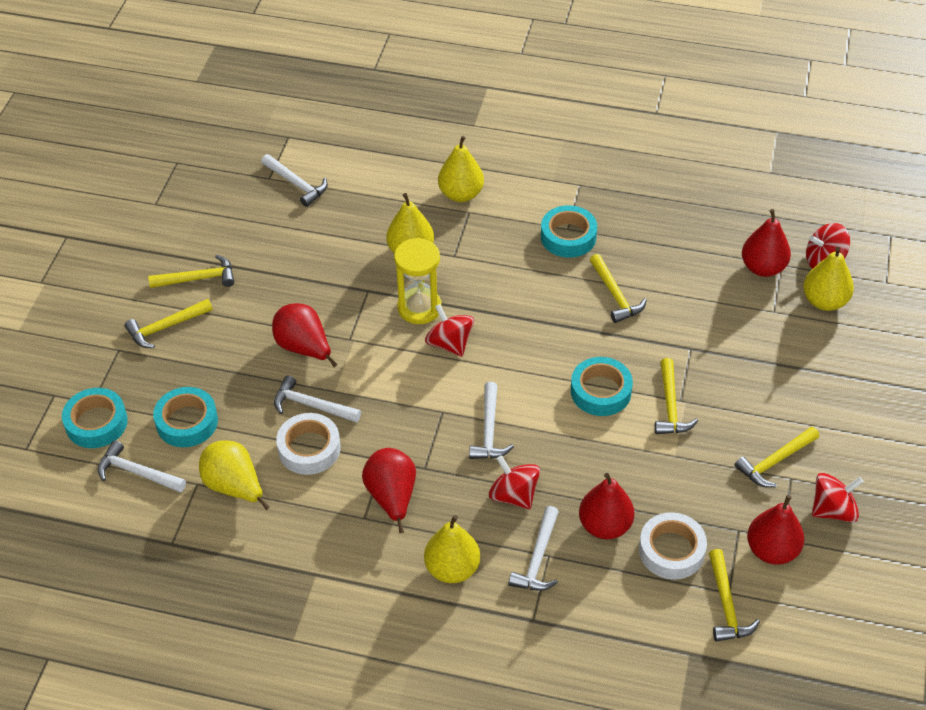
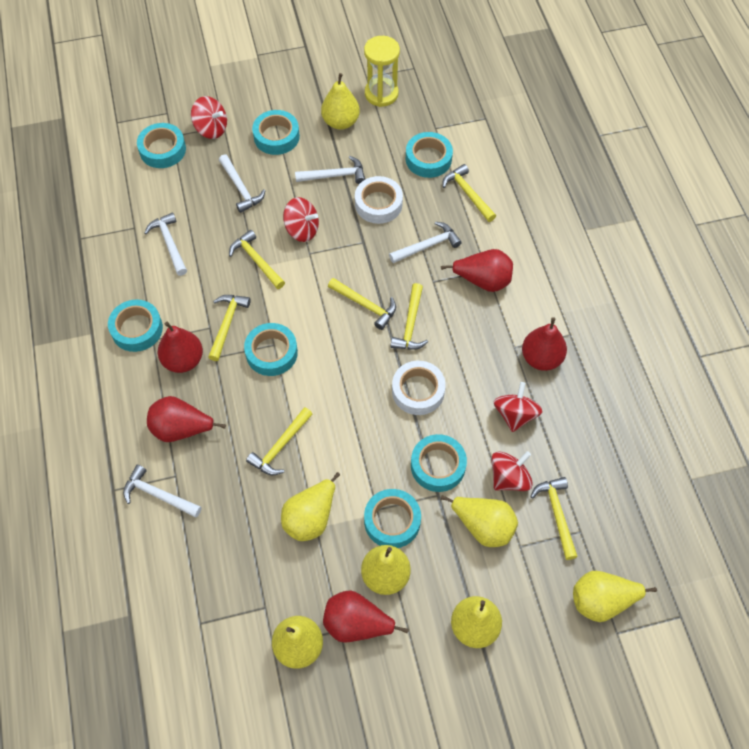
turquoise tape: 4 -> 7
yellow hammer: 6 -> 7
yellow pear: 5 -> 7

